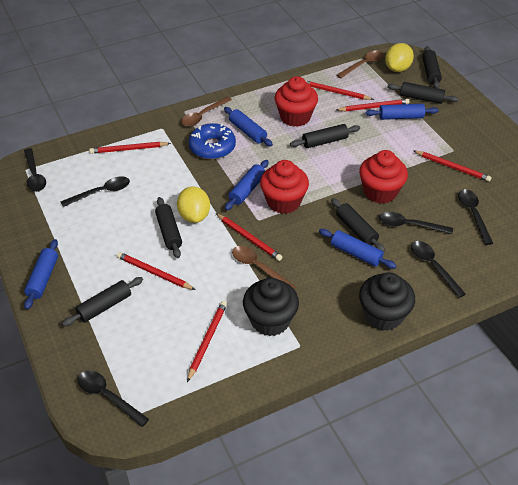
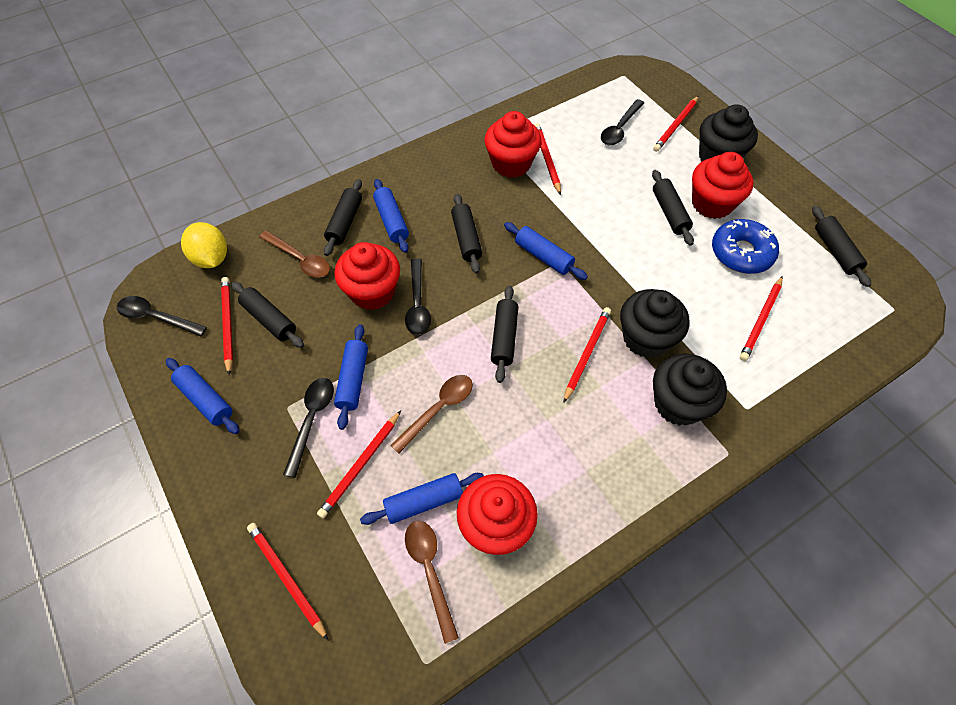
black cupcake: 2 -> 3
black spoon: 6 -> 4
red cupcake: 3 -> 4
yellow lemon: 2 -> 1

